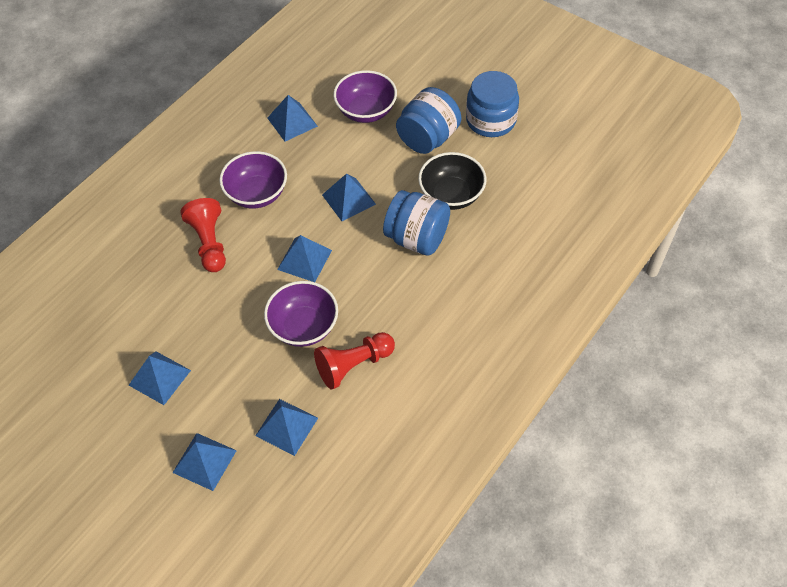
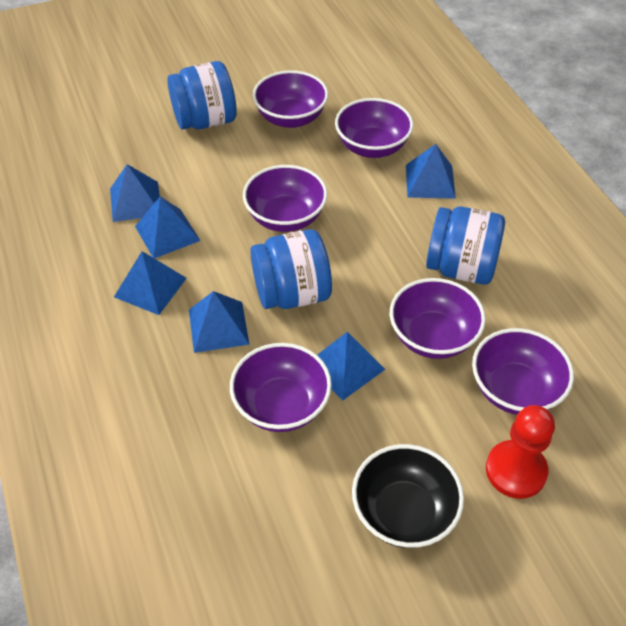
purple bowl: 3 -> 6
red pawn: 2 -> 1

